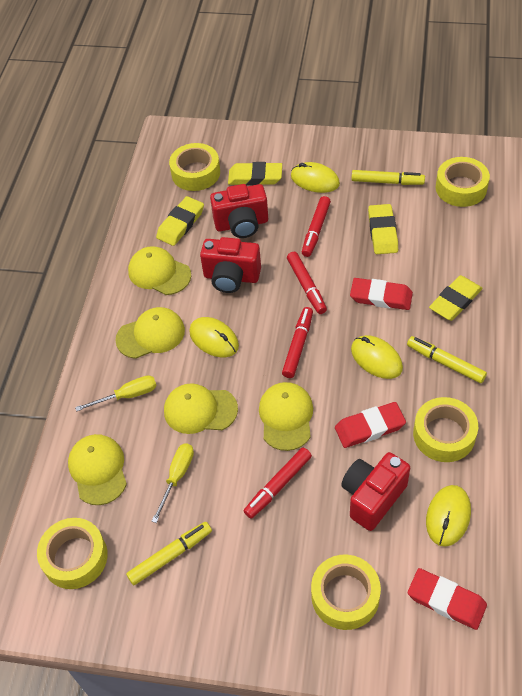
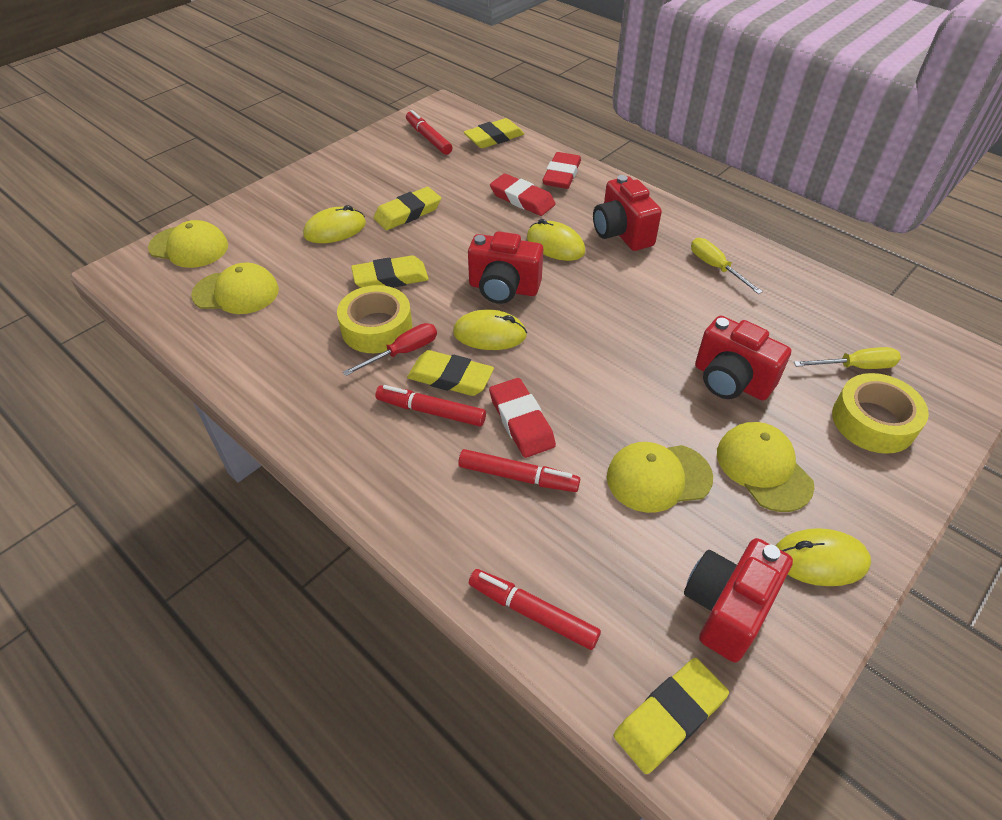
red camera: 3 -> 4
red screwdriver: 0 -> 1
yellow cap: 5 -> 4
yellow eraser: 4 -> 5
yellow marker: 3 -> 0
yellow tape: 5 -> 2

